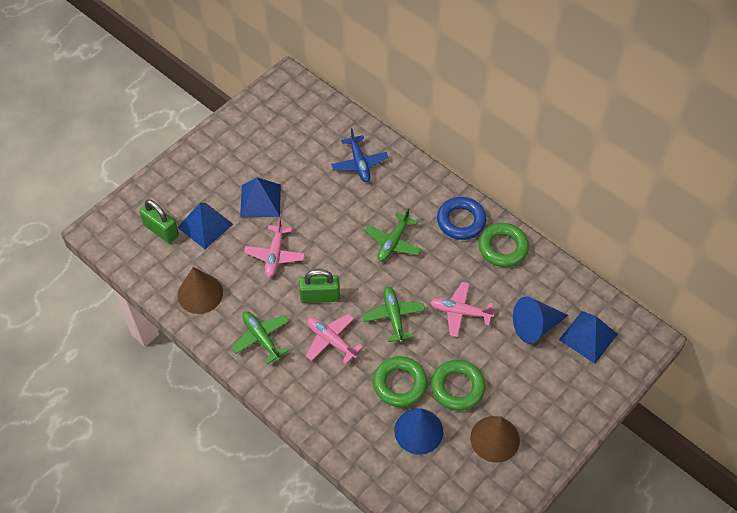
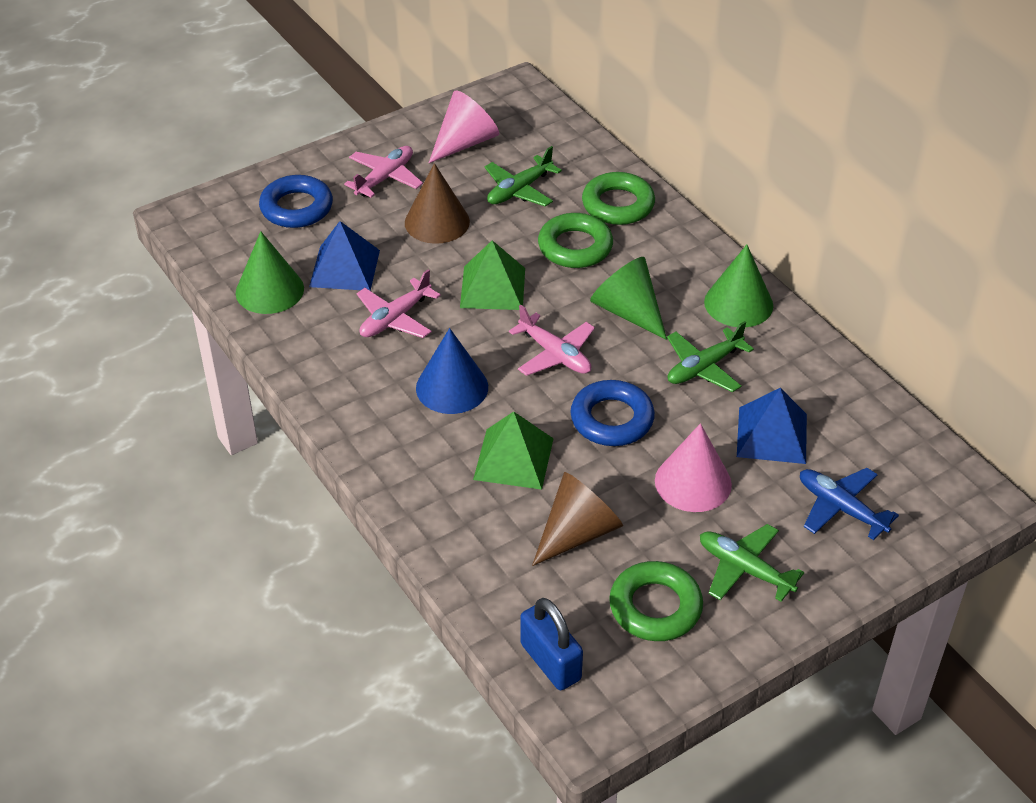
blue cone: 2 -> 1
blue padlock: 0 -> 1
blue pyramid: 3 -> 2
blue ring: 1 -> 2
green cone: 0 -> 3
green padlock: 2 -> 0
green pyramid: 0 -> 2
pink cone: 0 -> 2

